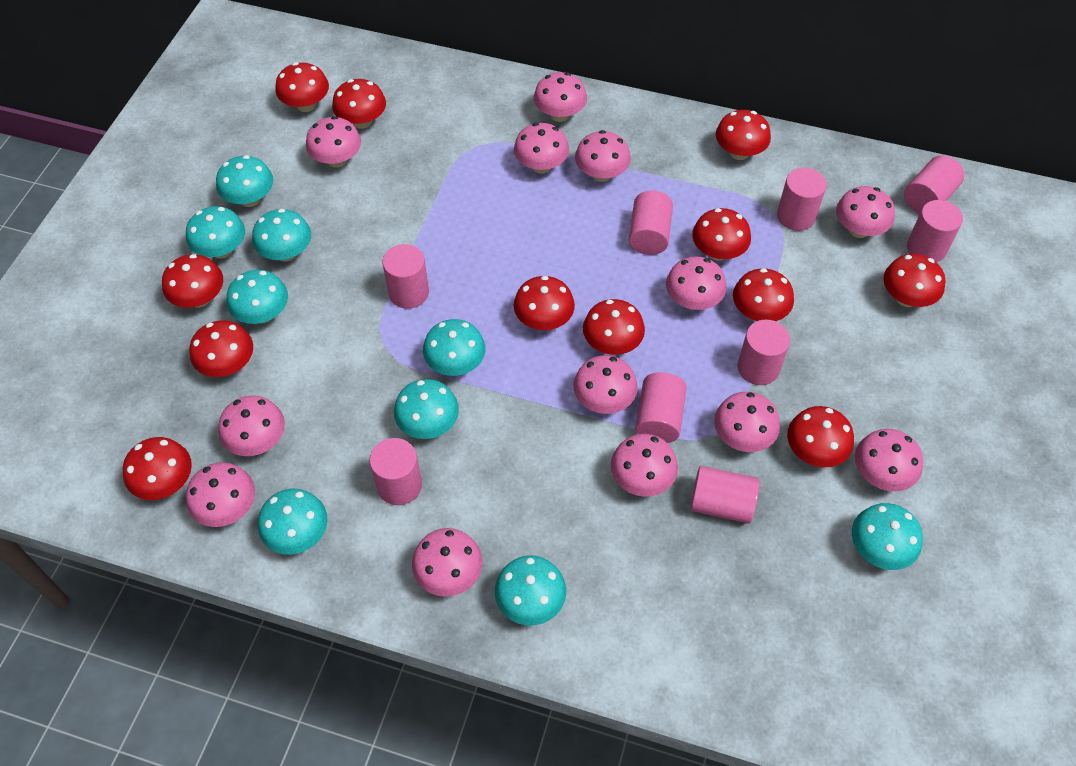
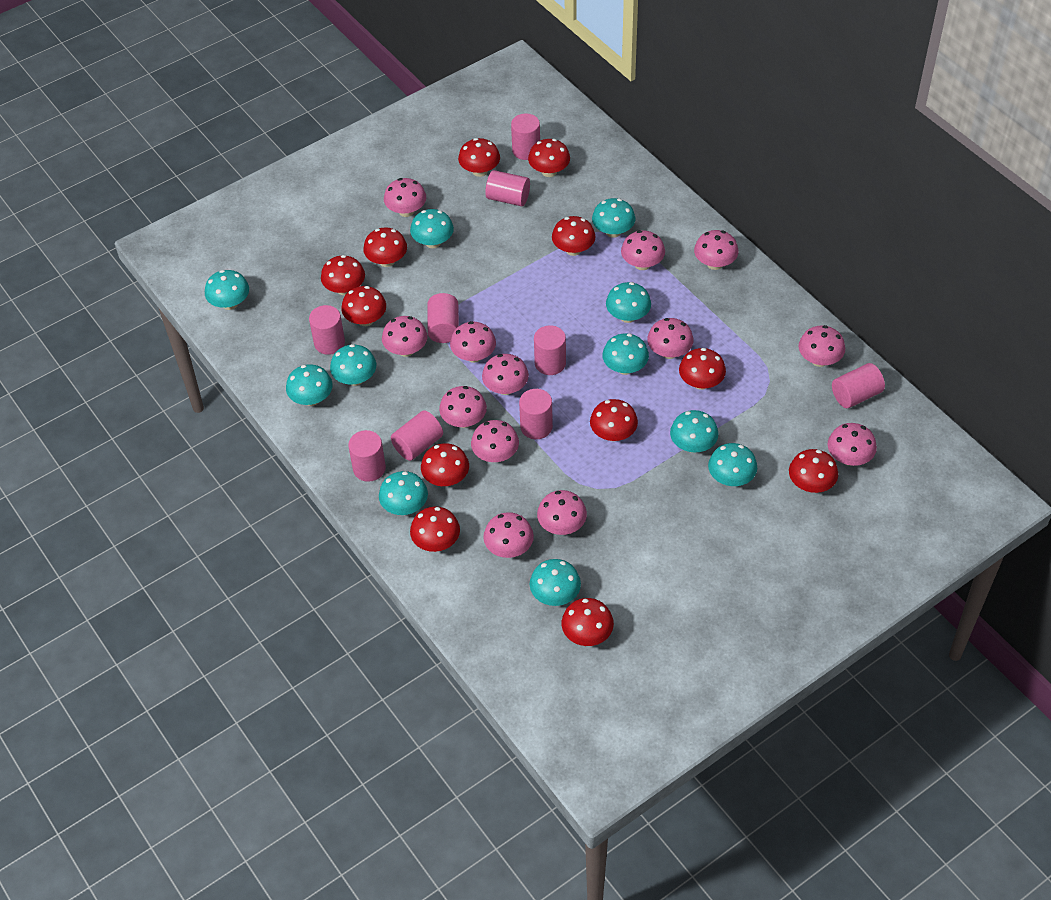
turquoise mushroom: 9 -> 11

